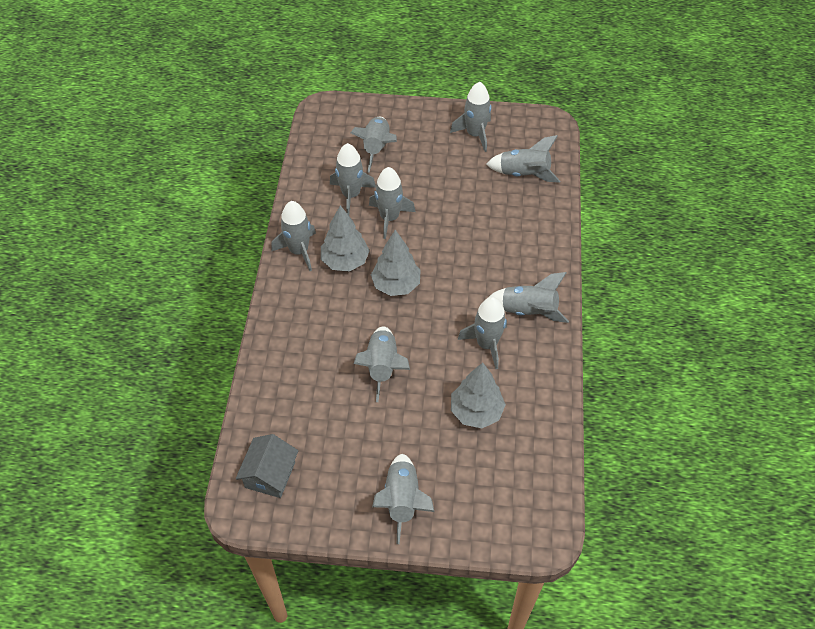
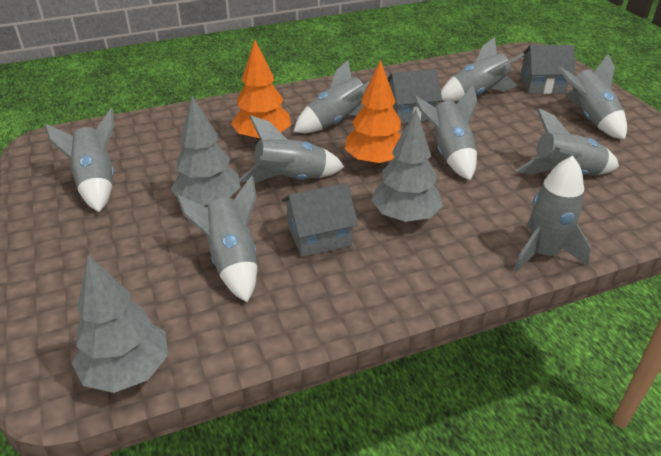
grey house: 1 -> 3
grey rocket: 10 -> 9
orange tree: 0 -> 2

